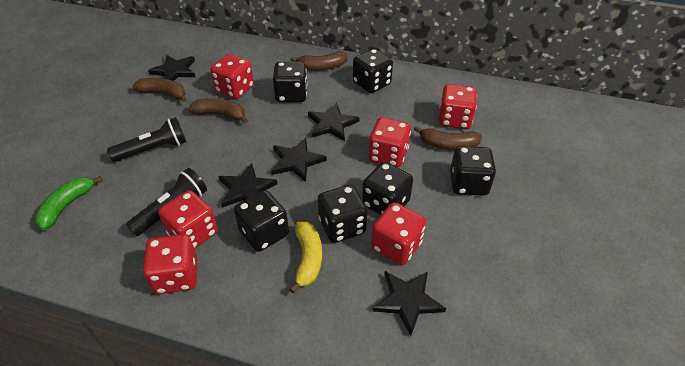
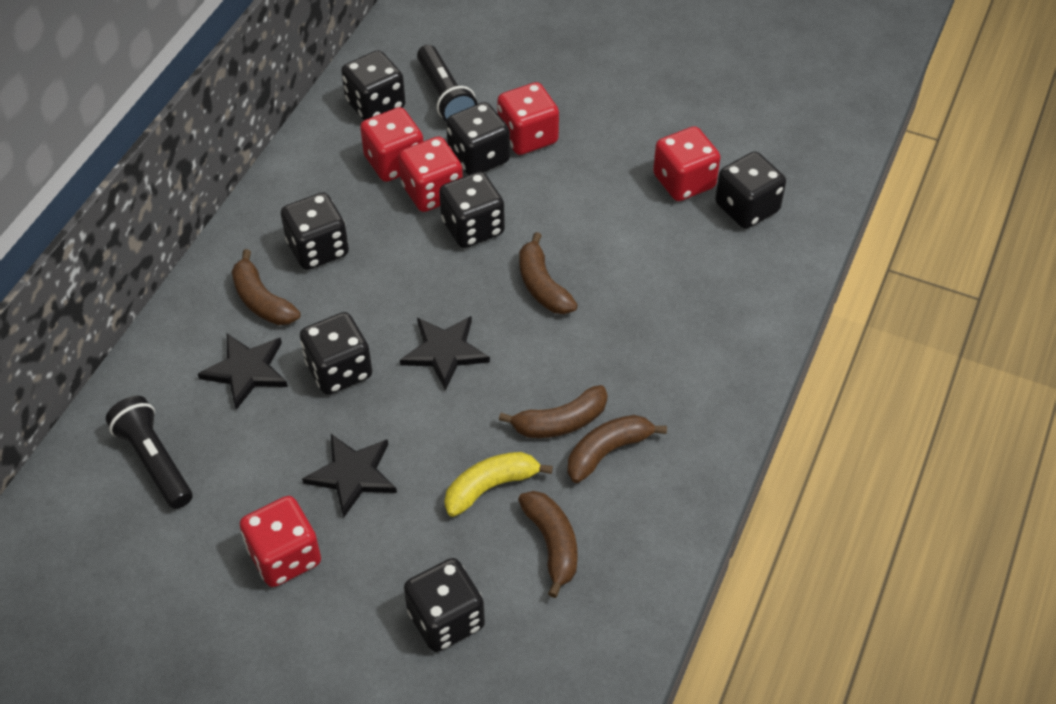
black dice: 6 -> 7
black star: 5 -> 3
brown banana: 4 -> 5
green banana: 1 -> 0
red dice: 6 -> 5

